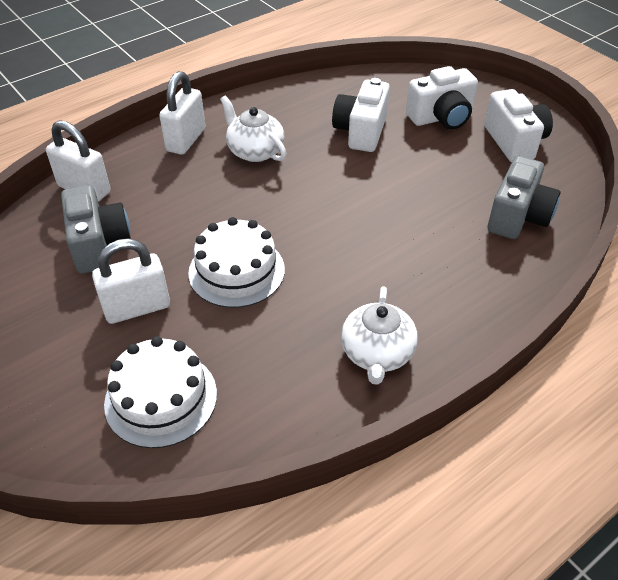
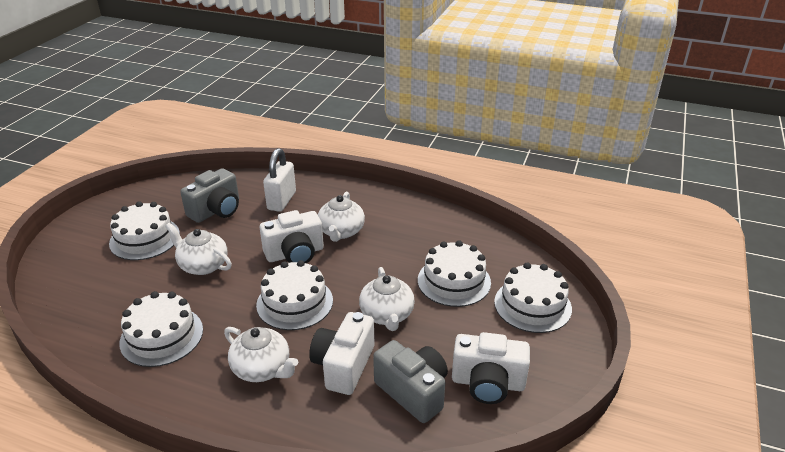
white cake: 2 -> 5
white padlock: 3 -> 1
white teapot: 2 -> 4

